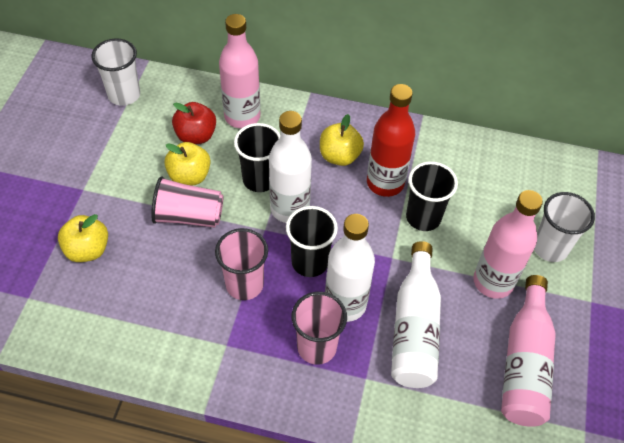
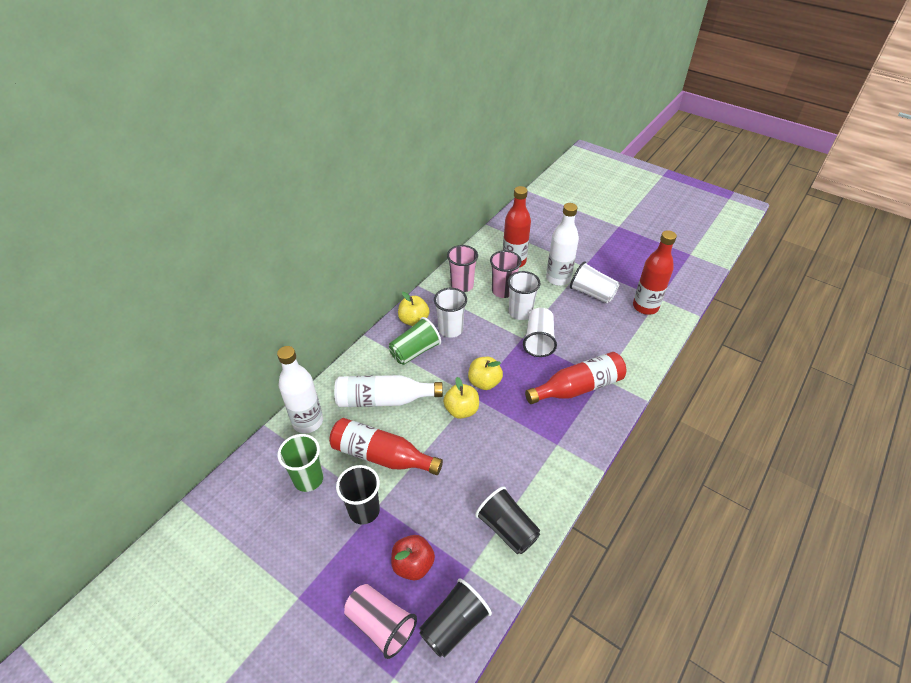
green cup: 0 -> 2
pink bottle: 3 -> 0
red bottle: 1 -> 4
white cup: 2 -> 4

